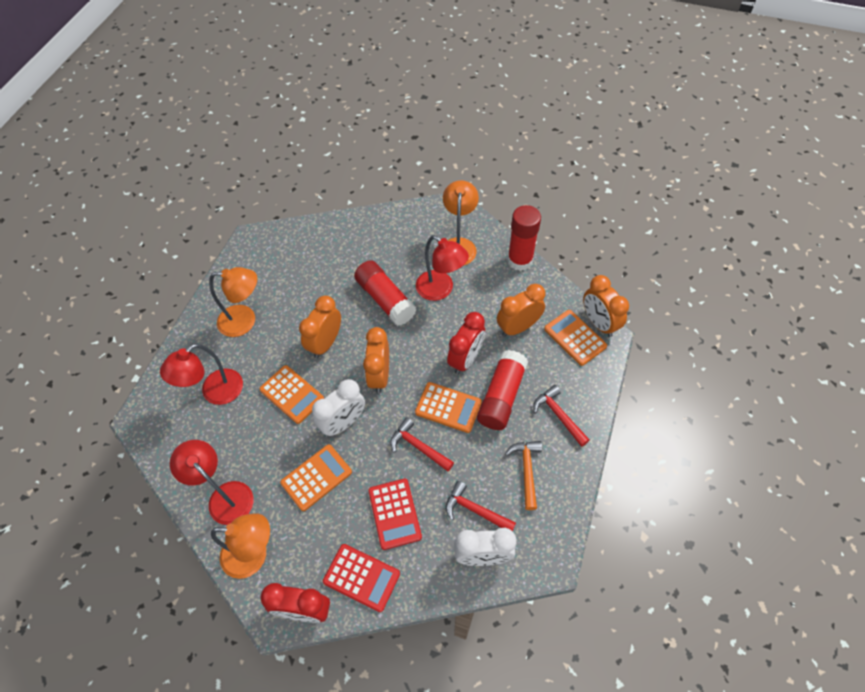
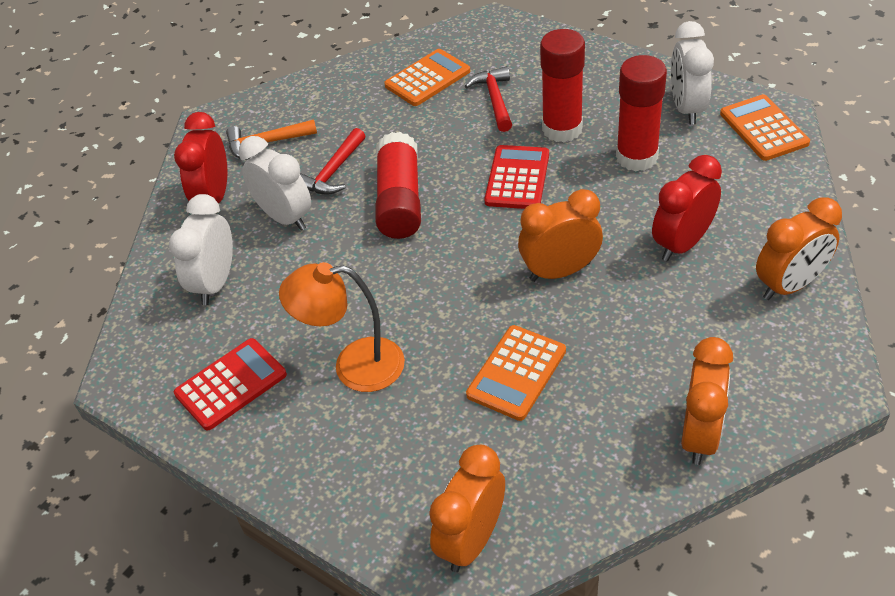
orange calculator: 4 -> 3
orange lamp: 3 -> 1
red hammer: 3 -> 2
red lamp: 3 -> 0
white clock: 2 -> 3

